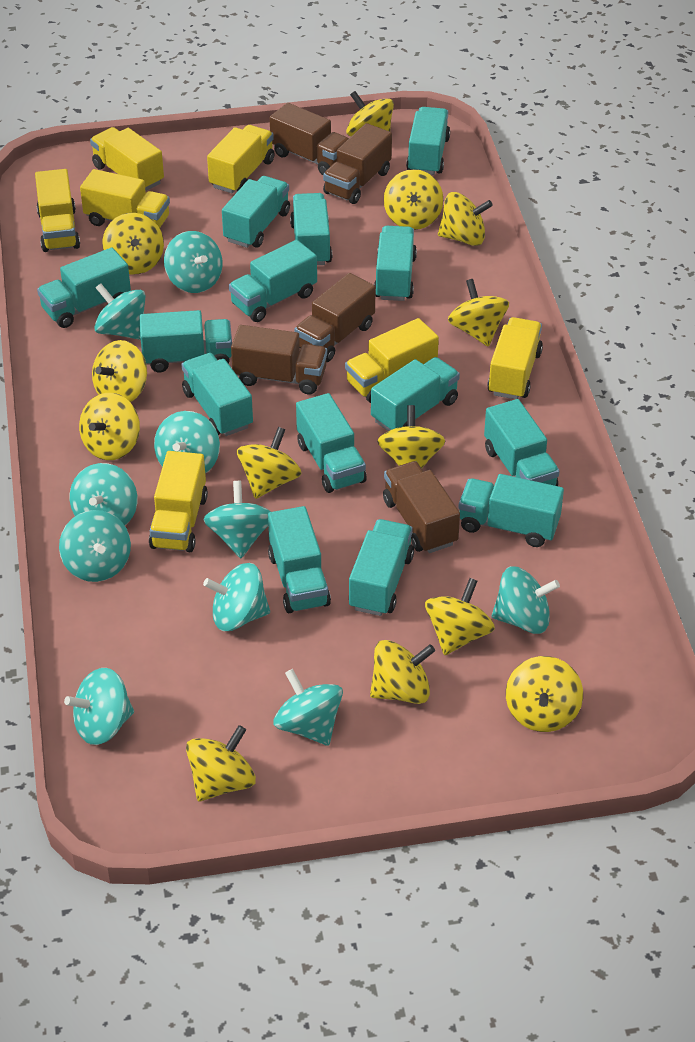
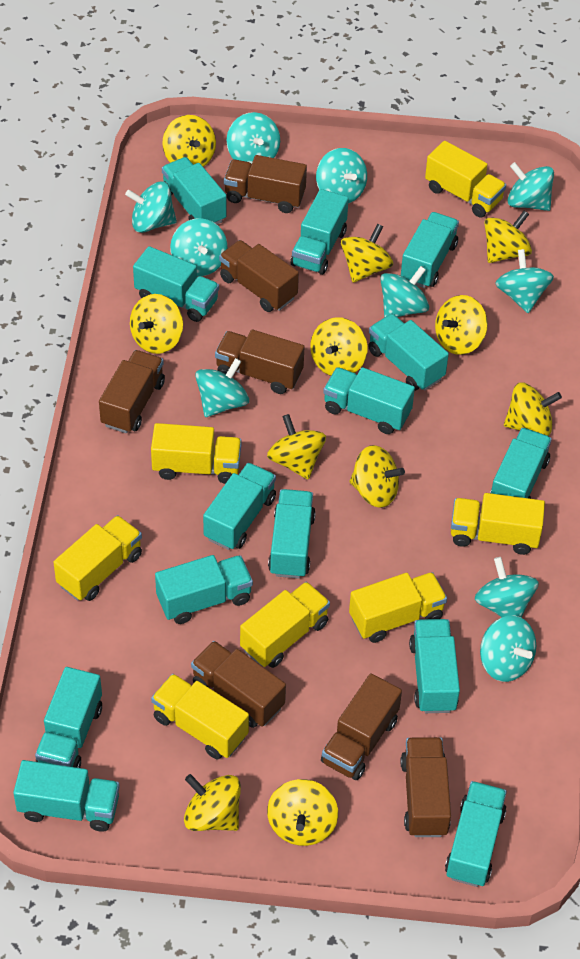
brown truck: 5 -> 7
yellow spinning top: 13 -> 11

